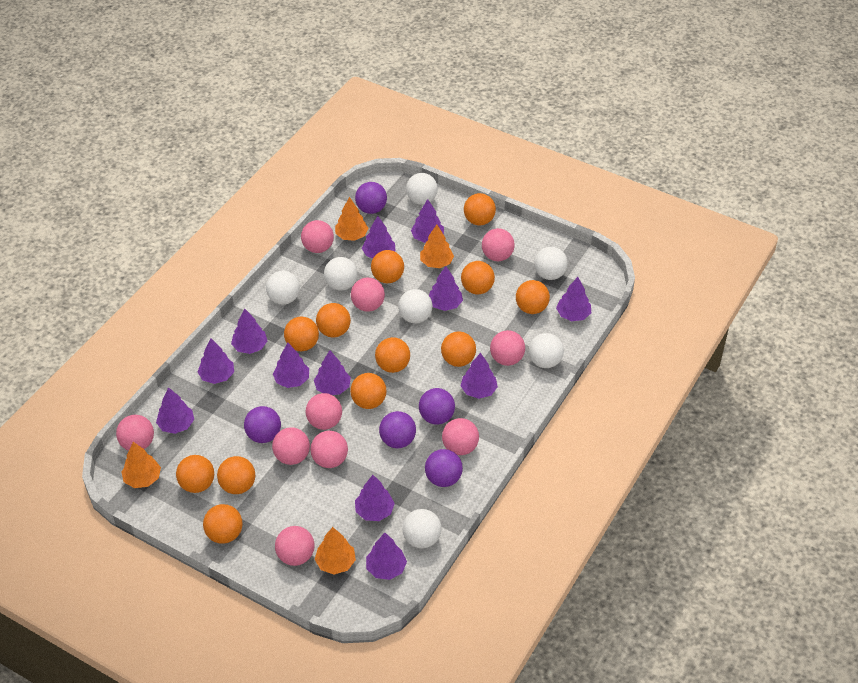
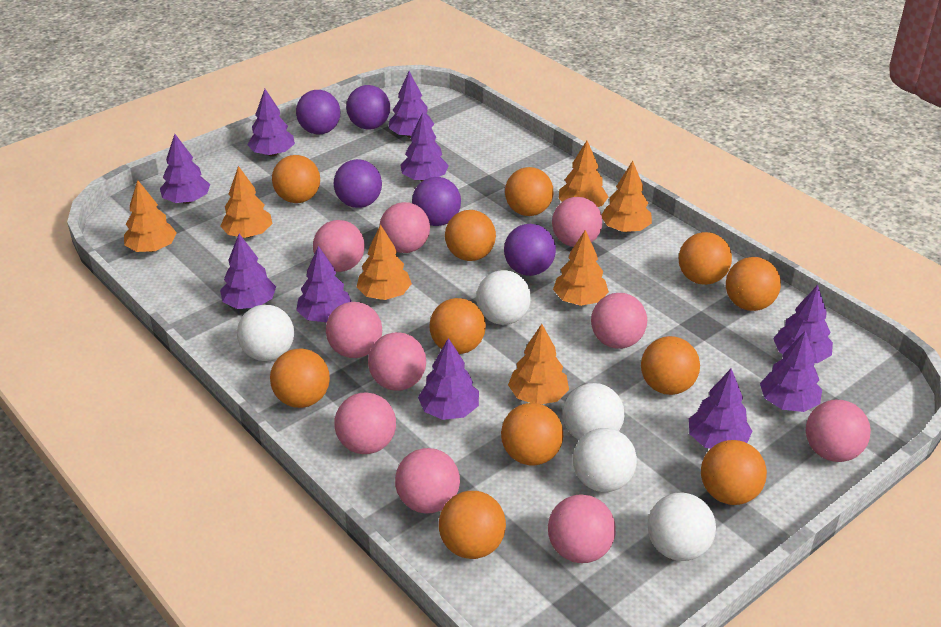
orange ball: 12 -> 11
orange tree: 4 -> 7
purple tree: 12 -> 10
white ball: 7 -> 5

